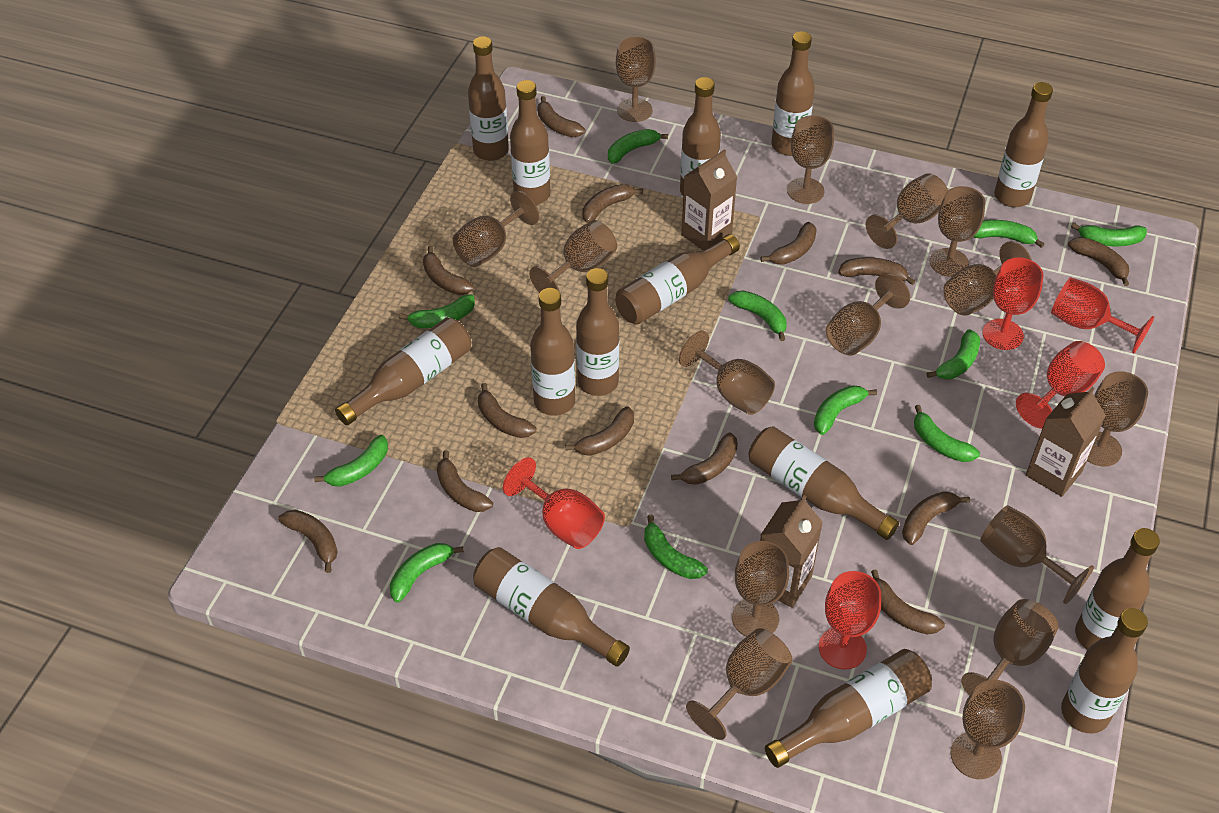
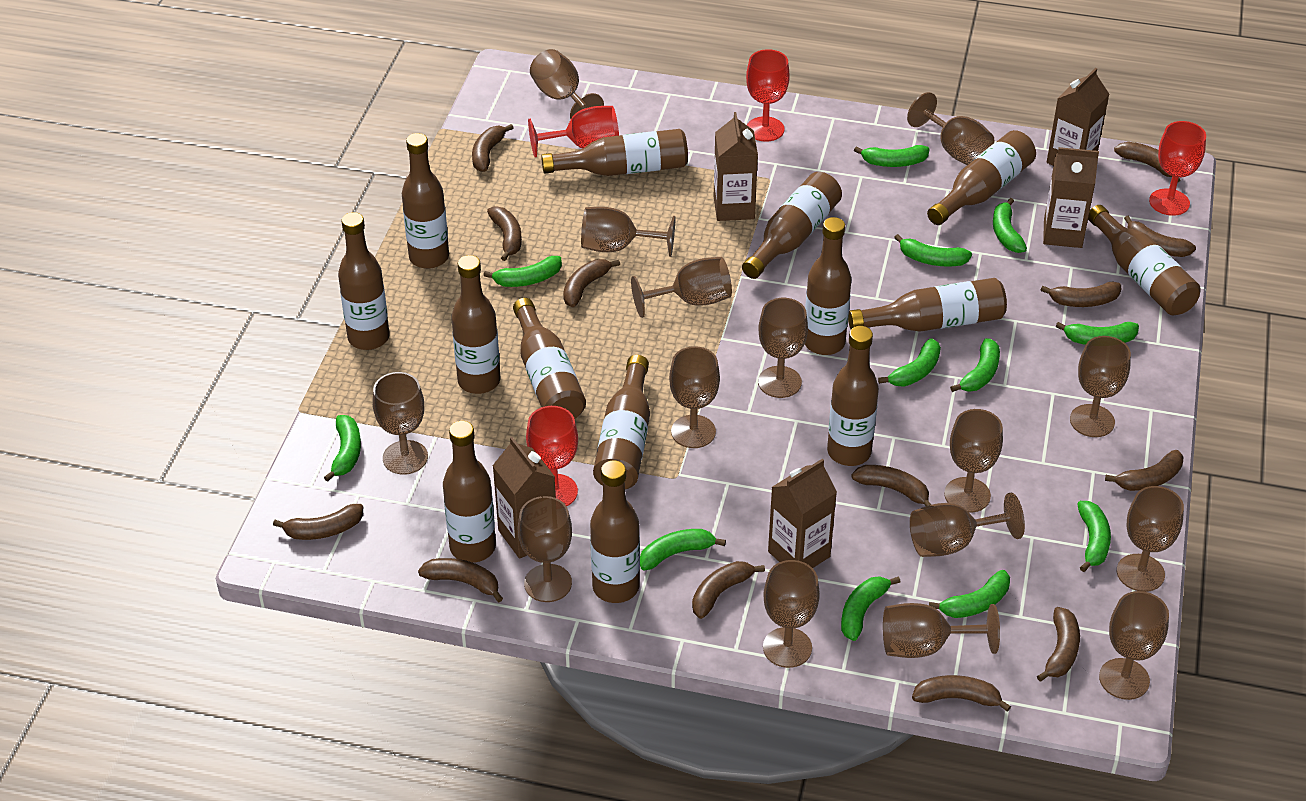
brown carton: 3 -> 5
green banana: 11 -> 12
red goblet: 5 -> 4

